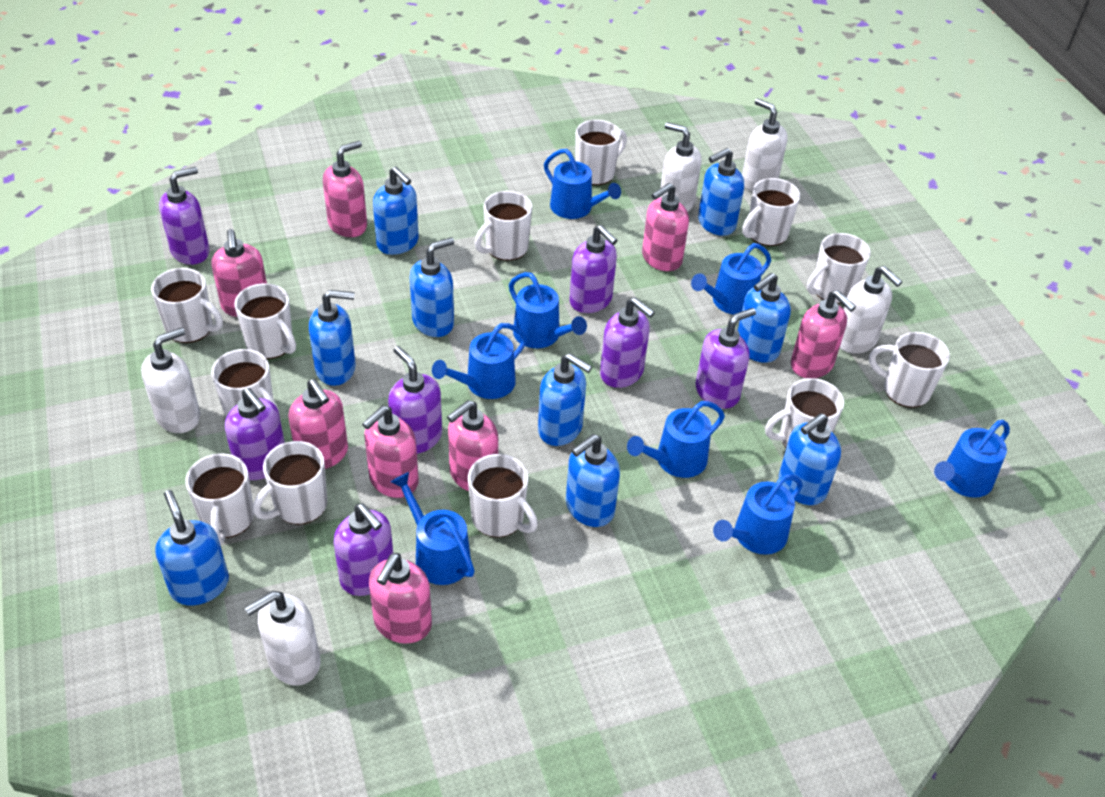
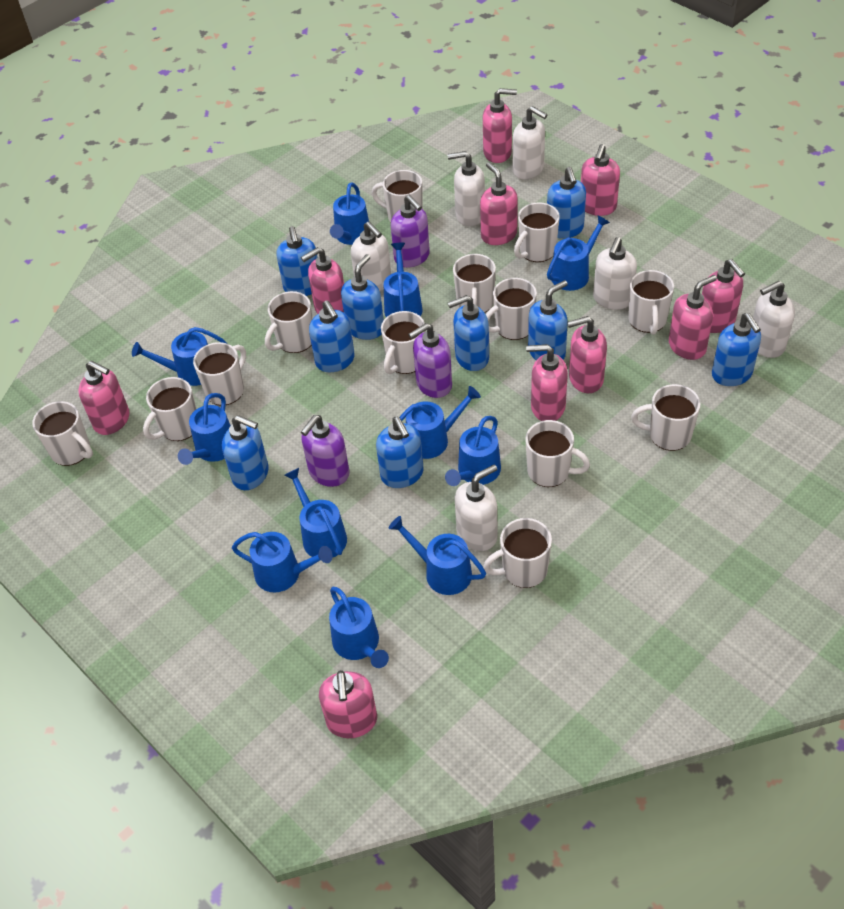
blue watering can: 8 -> 11
pink soap dispenser: 8 -> 10
purple soap dispenser: 7 -> 3
white mug: 12 -> 13
white soap dispenser: 5 -> 6

